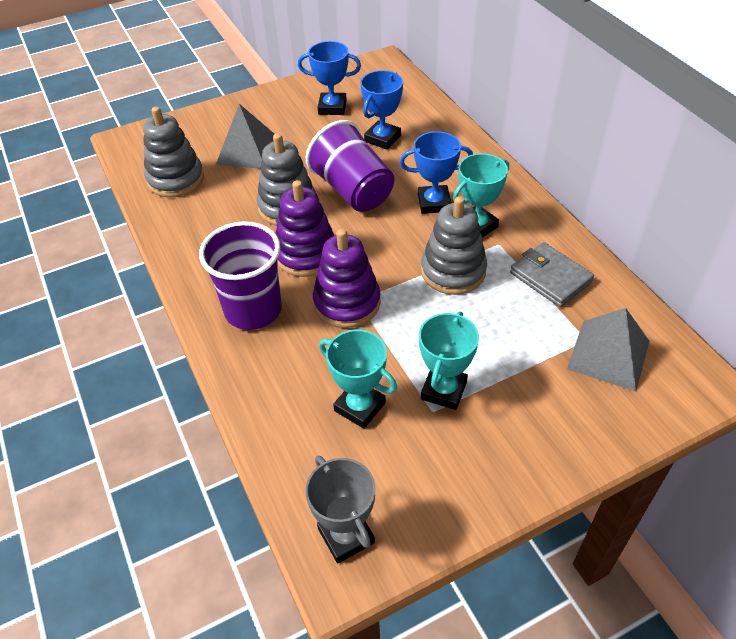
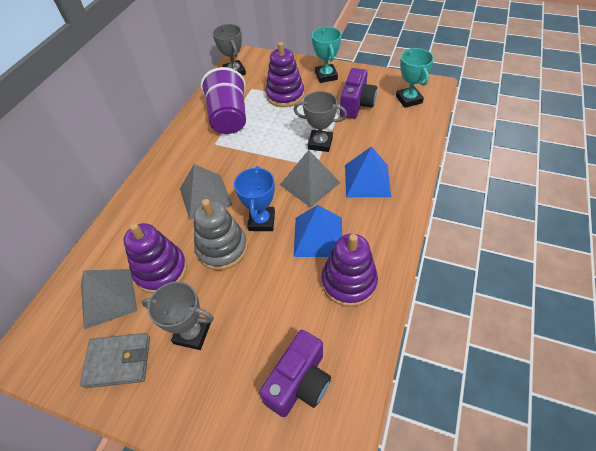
blue pyramid: 0 -> 2
blue trophy: 3 -> 1
grey pyramid: 2 -> 3
grey stacking toy: 3 -> 1
grey trophy: 1 -> 3
purple camera: 0 -> 2
purple cup: 2 -> 1
purple stacking toy: 2 -> 3
turquoise trophy: 3 -> 2

